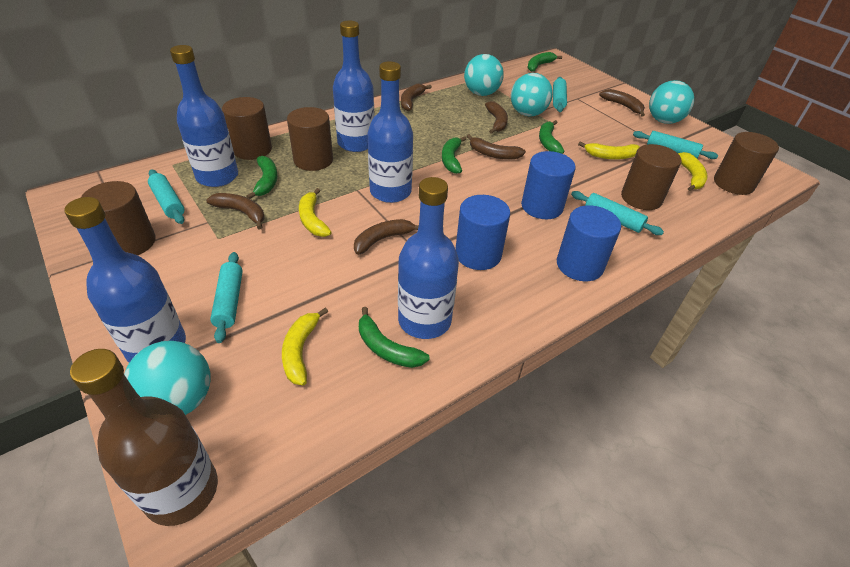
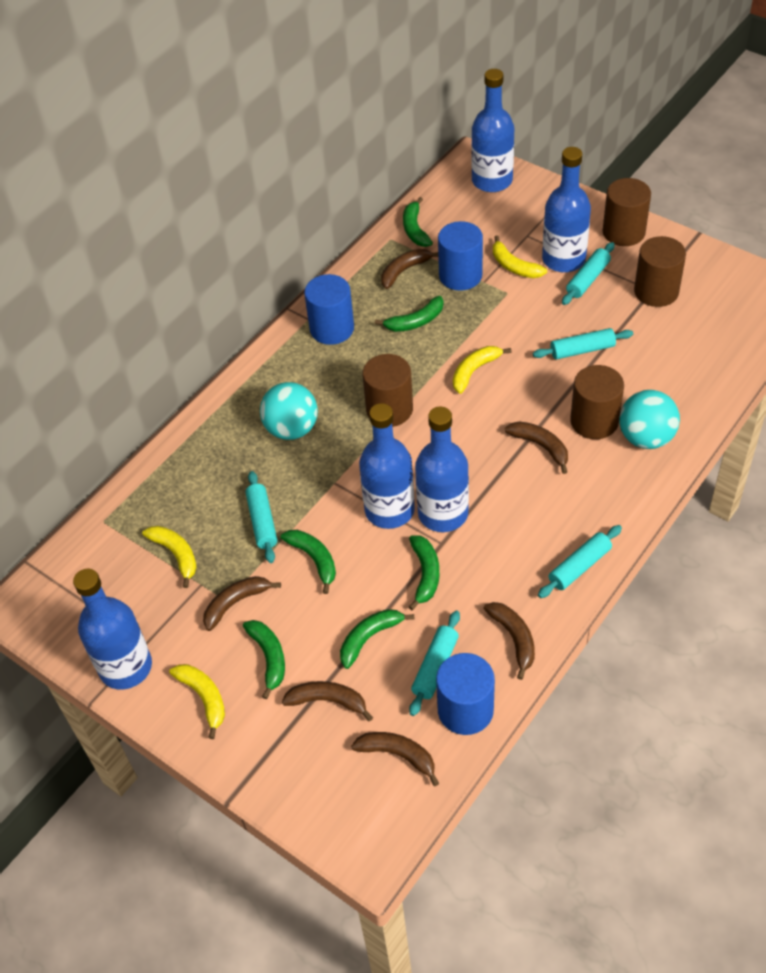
brown bottle: 1 -> 0
brown cylinder: 5 -> 4
green banana: 5 -> 6
turquoise ball: 4 -> 2

